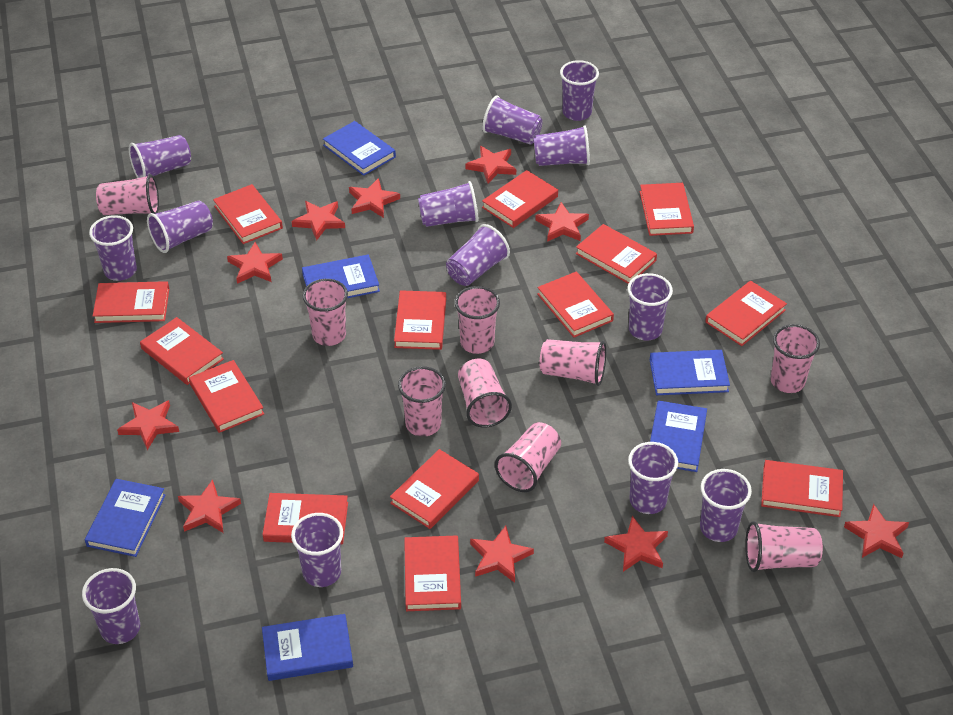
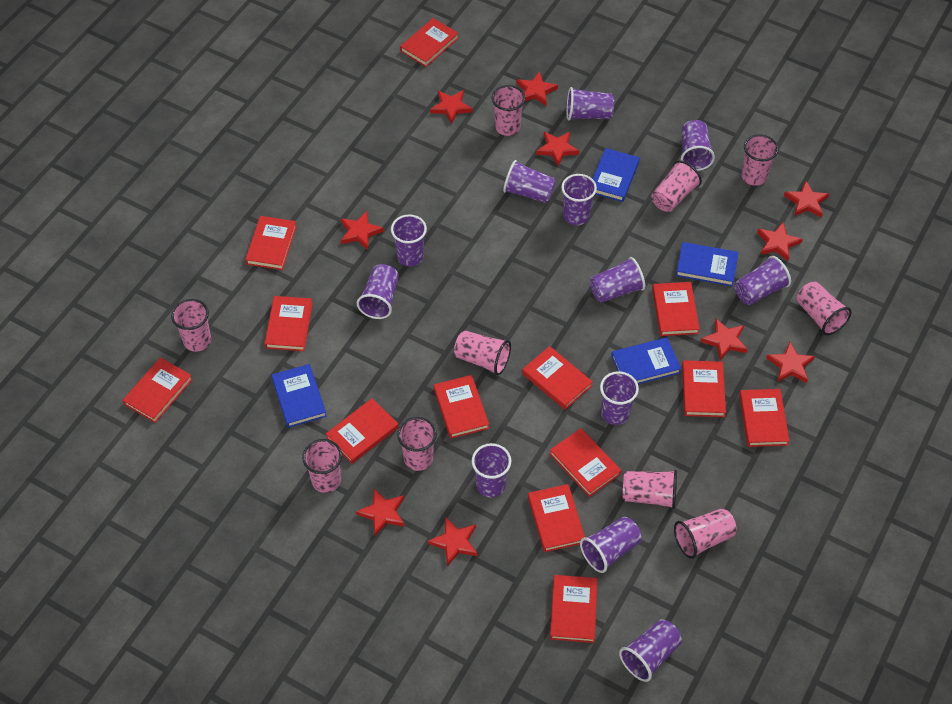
blue book: 6 -> 4
pink cup: 9 -> 10
purple cup: 13 -> 12
red book: 14 -> 13

